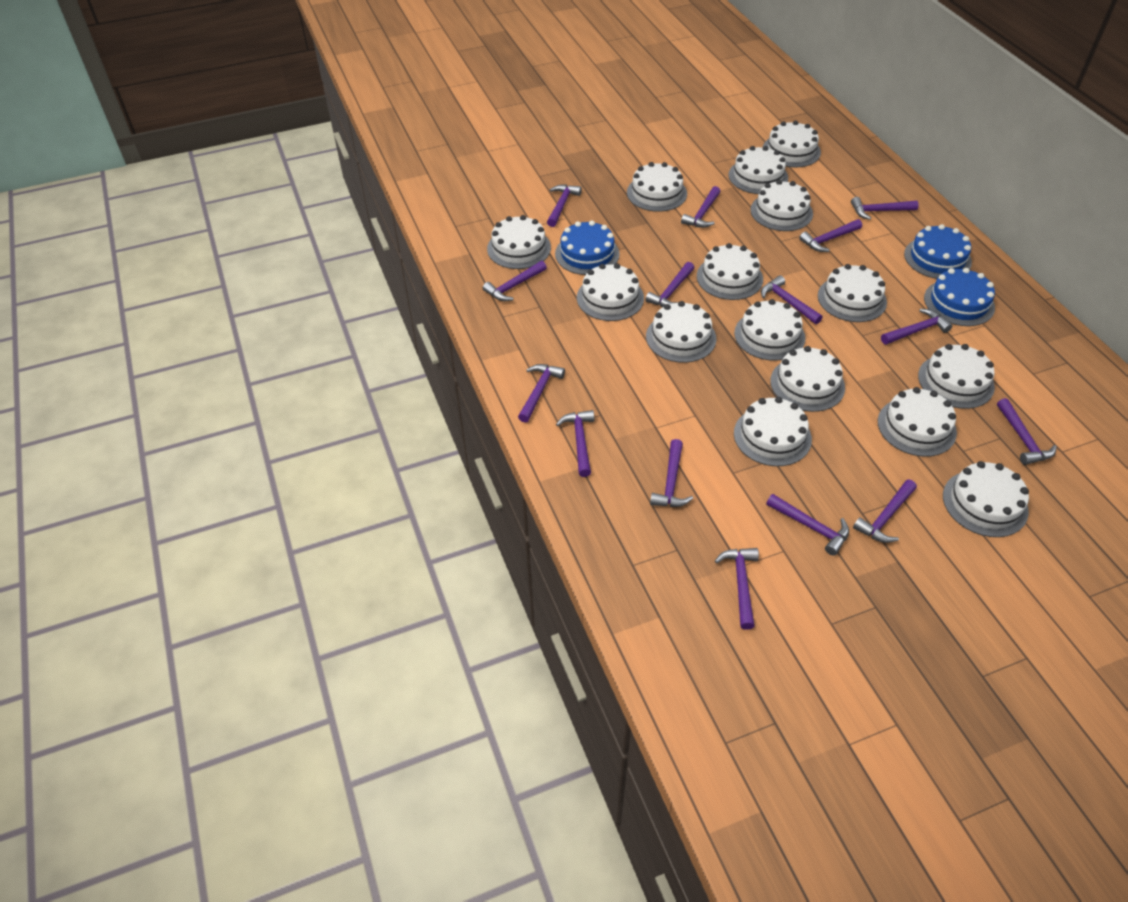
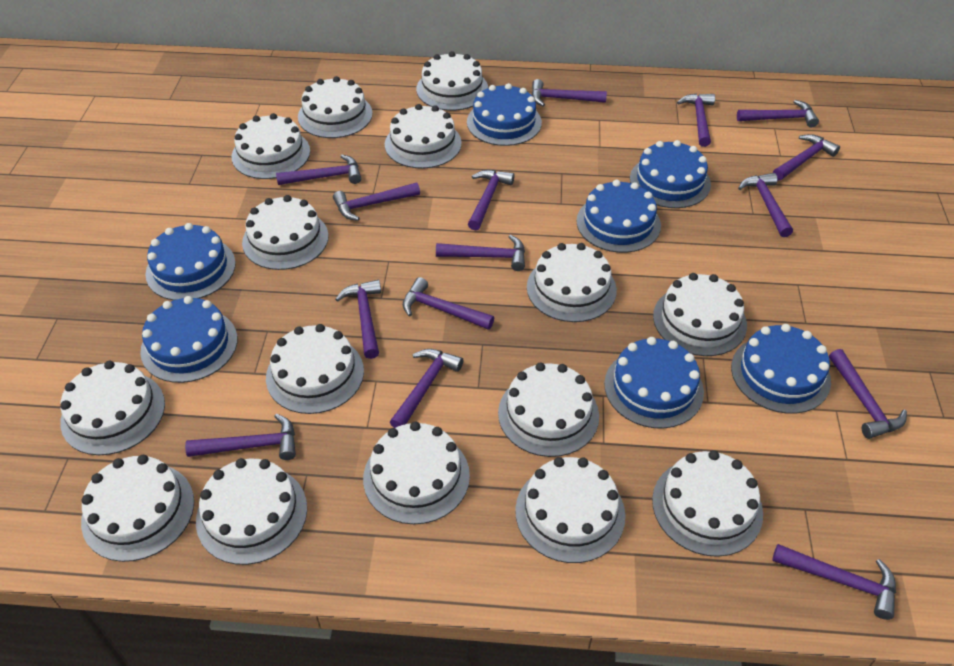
blue cake: 3 -> 7

